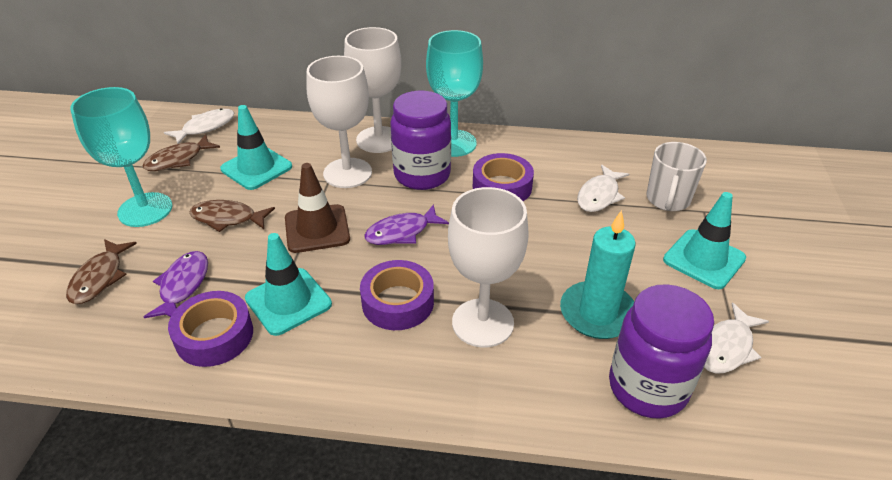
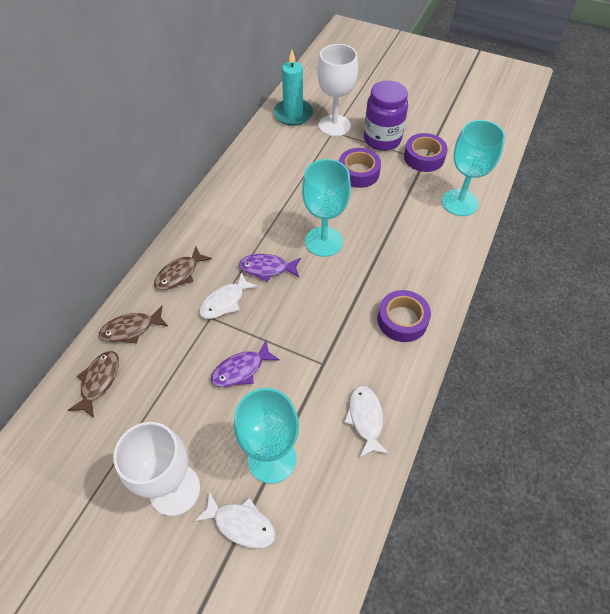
brown traffic cone: 1 -> 0
purple jar: 2 -> 1
turquoise goblet: 2 -> 3
turquoise traffic cone: 3 -> 0
white goblet: 3 -> 2
white mug: 1 -> 0

